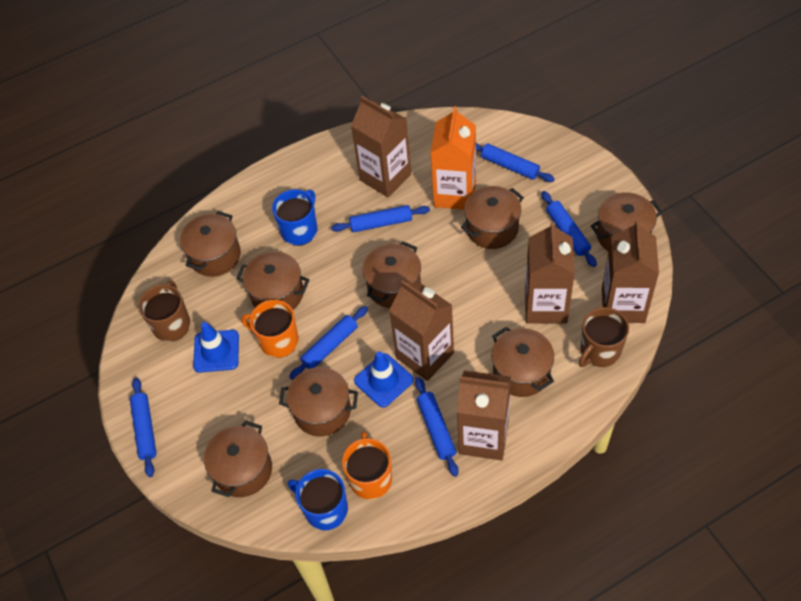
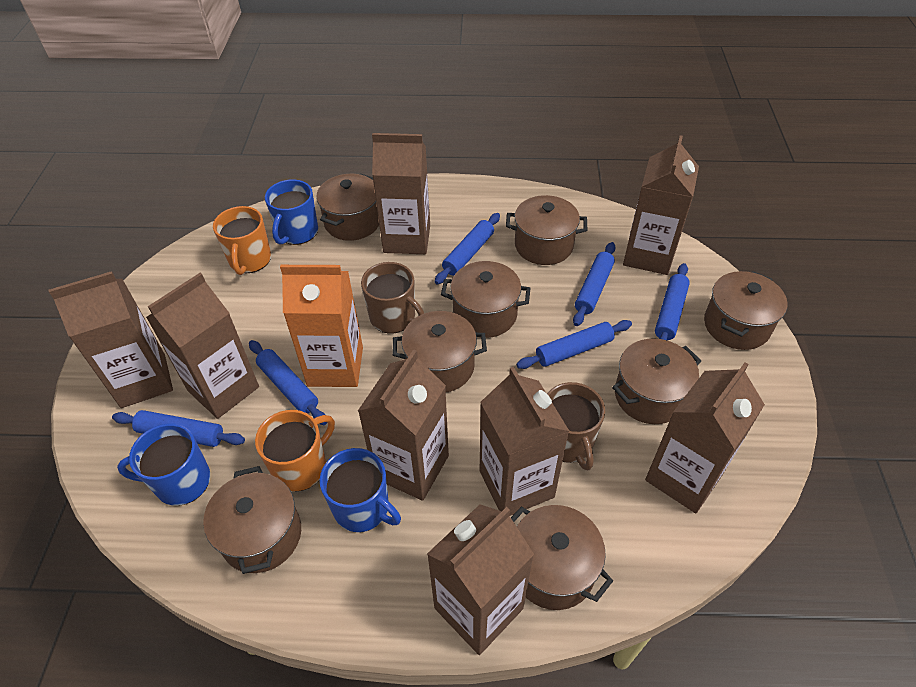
blue mug: 2 -> 3
blue traffic cone: 2 -> 0
brown carton: 5 -> 8

